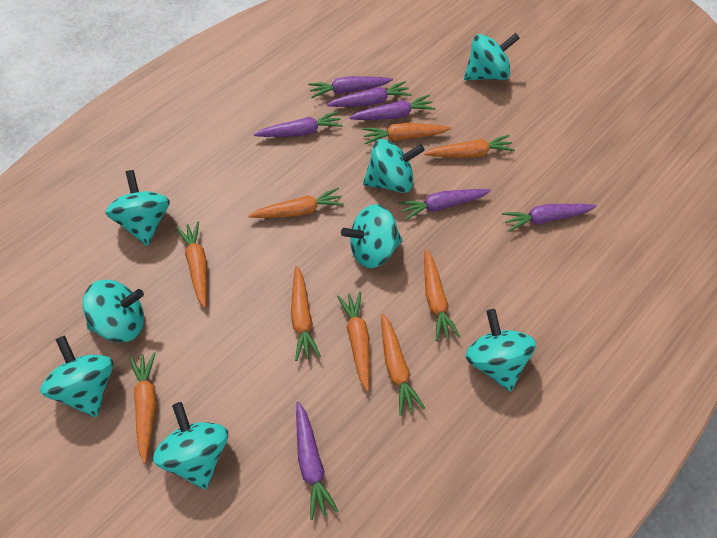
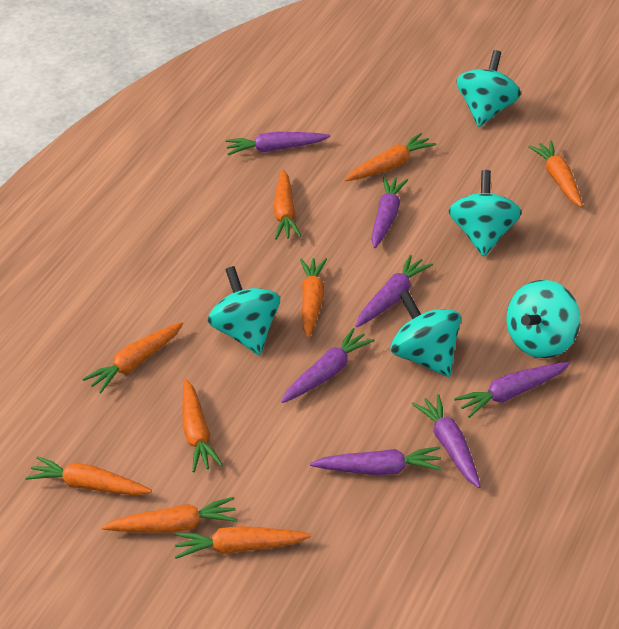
turquoise spinning top: 8 -> 5

